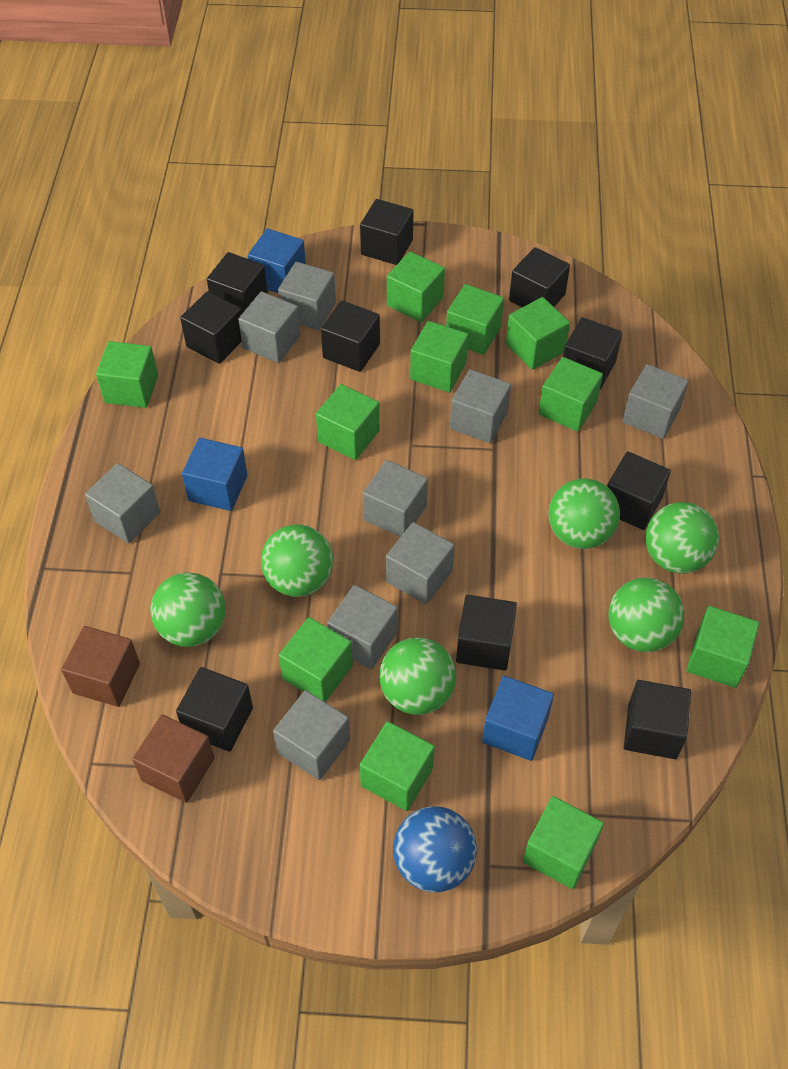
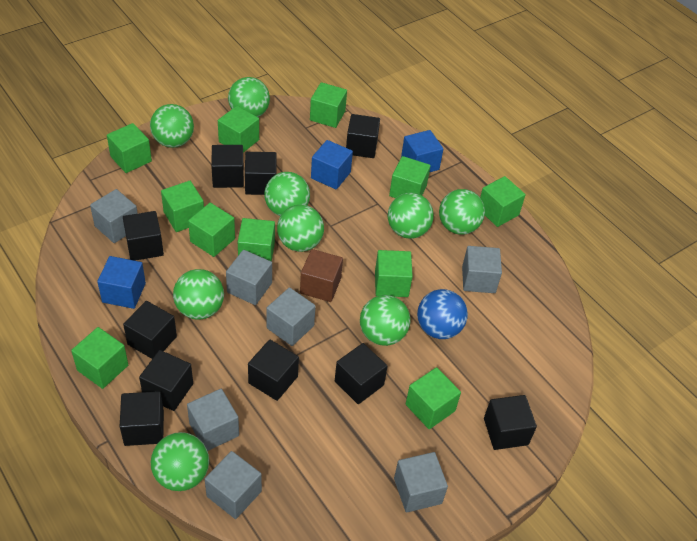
brown cube: 2 -> 1
green ball: 6 -> 9
grey cube: 9 -> 7

